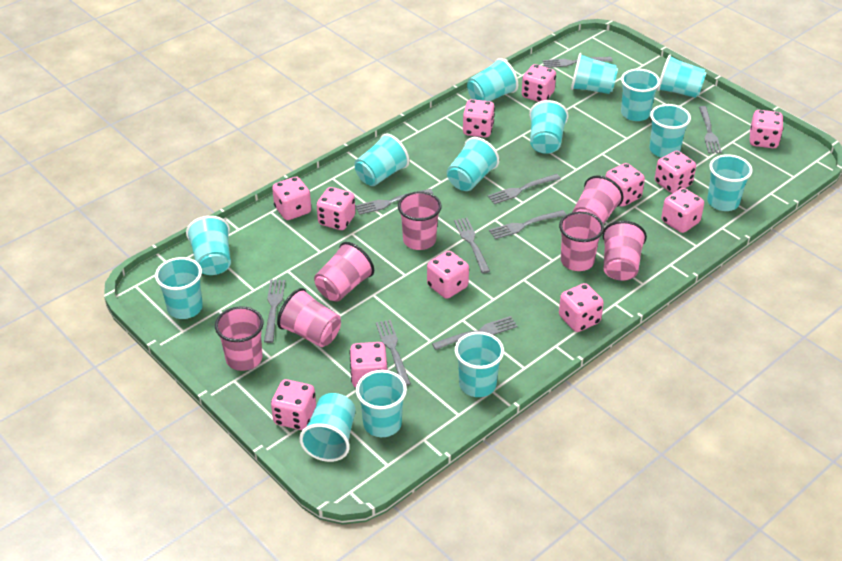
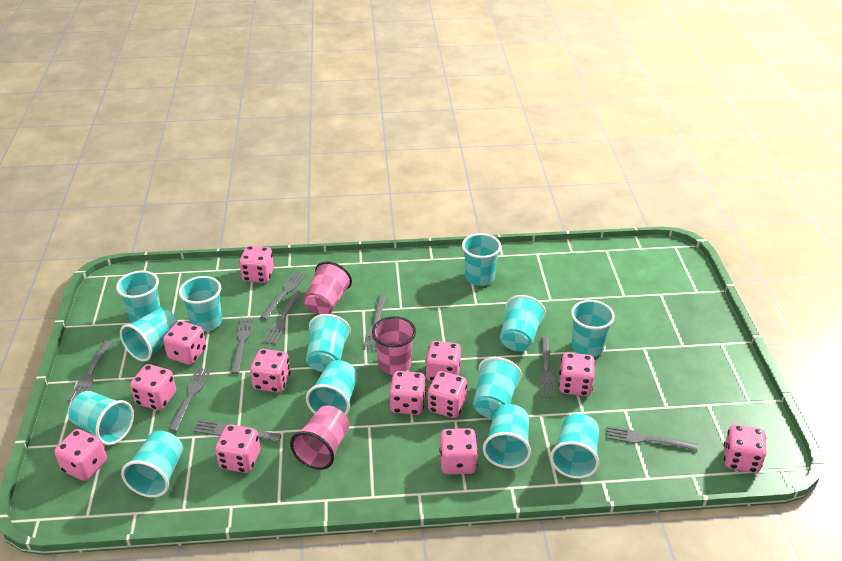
pink cup: 7 -> 3
turquoise cup: 14 -> 13

